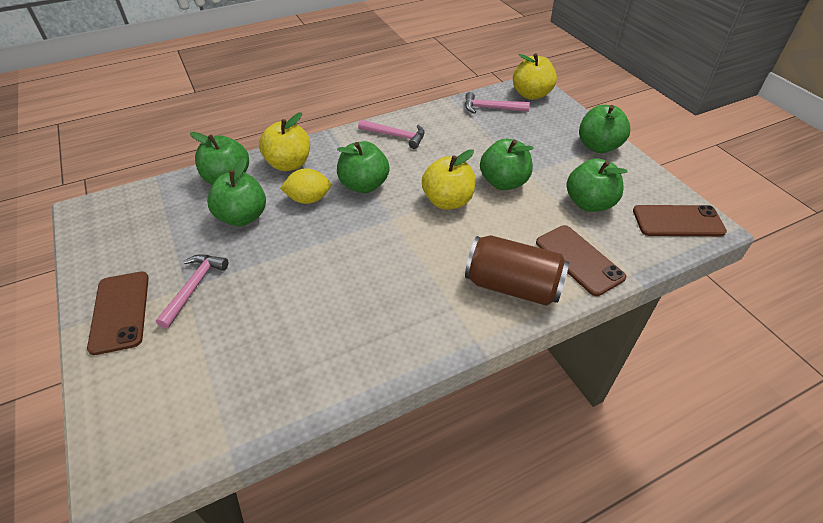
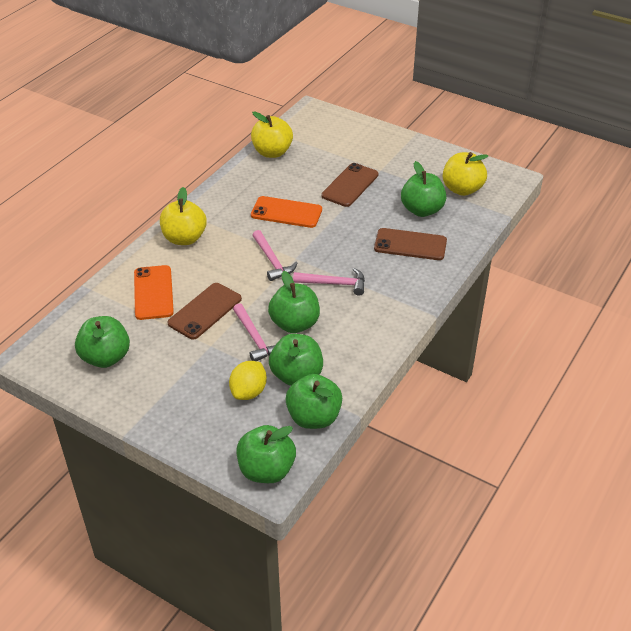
brown can: 1 -> 0
orange phone: 0 -> 2

